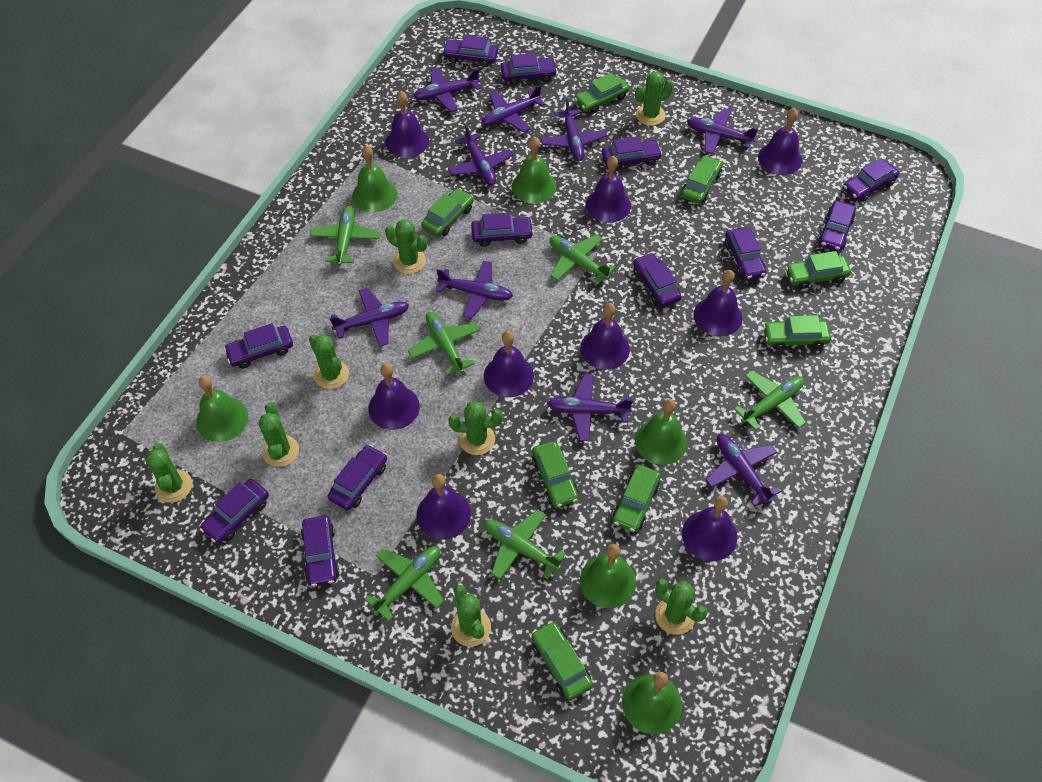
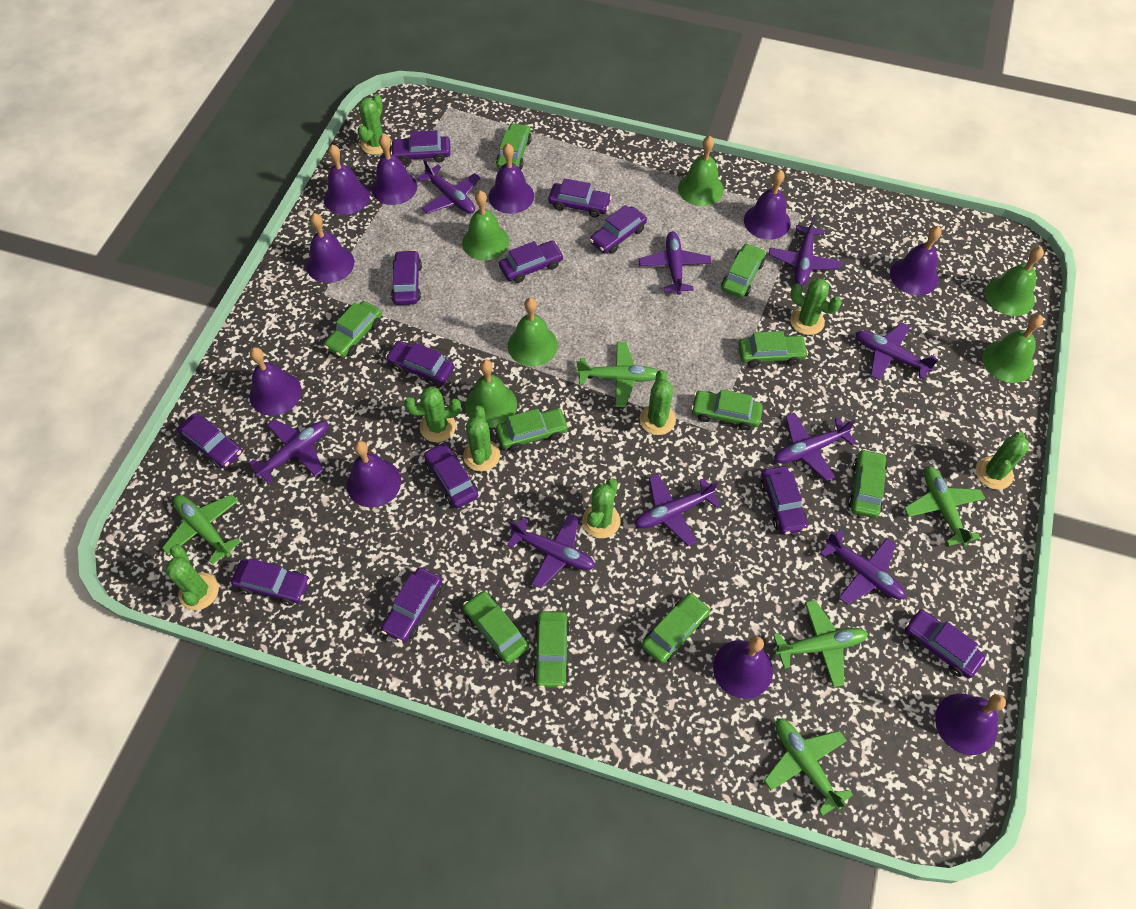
green car: 8 -> 10
green plane: 6 -> 5
purple bell: 9 -> 10

